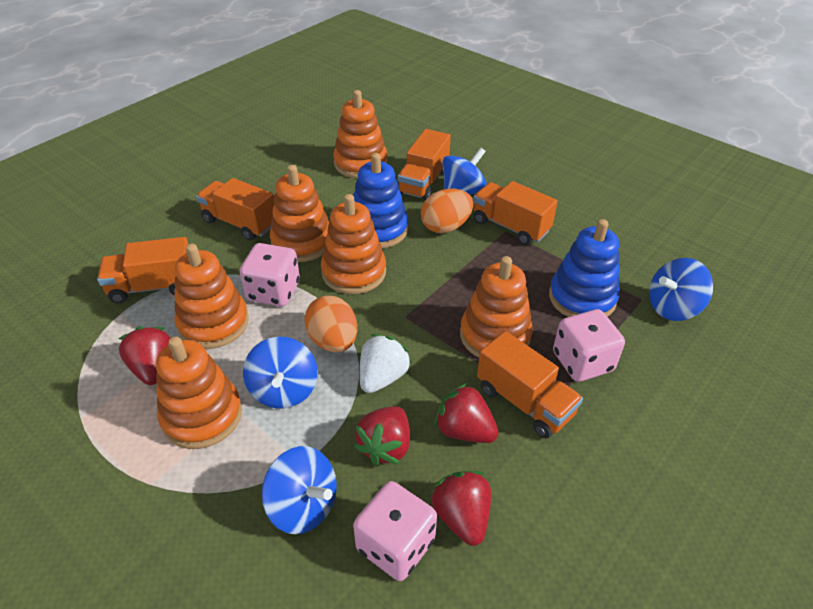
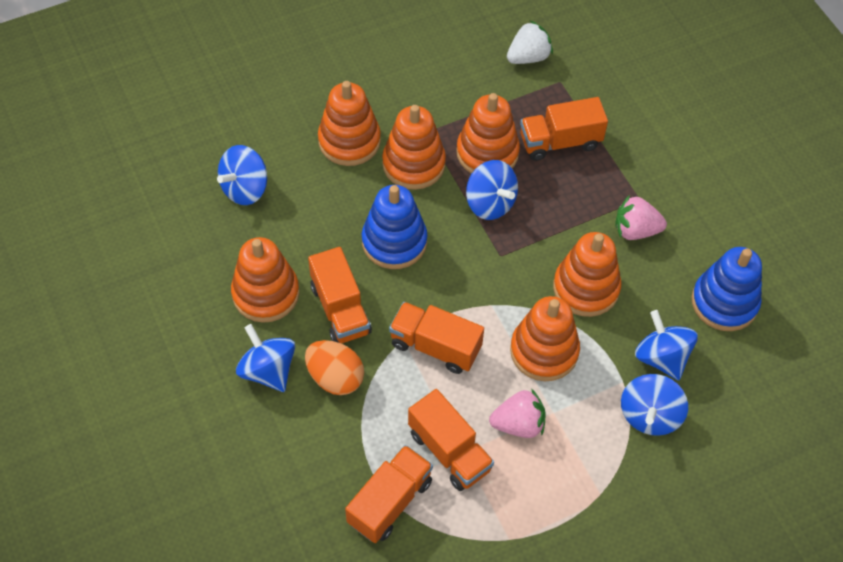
blue spinning top: 4 -> 5
orange egg: 2 -> 1
pink dice: 3 -> 0
pink strawberry: 0 -> 2
red strawberry: 4 -> 0

